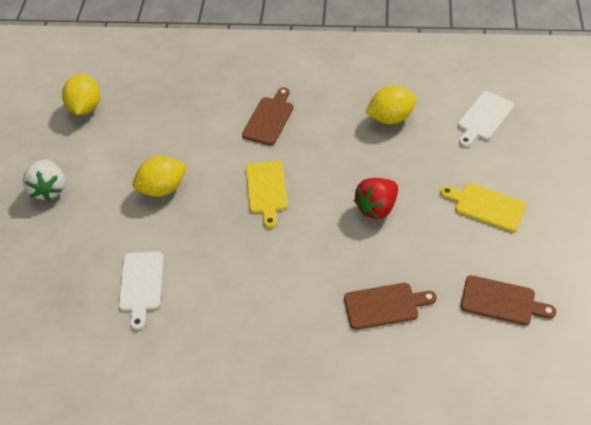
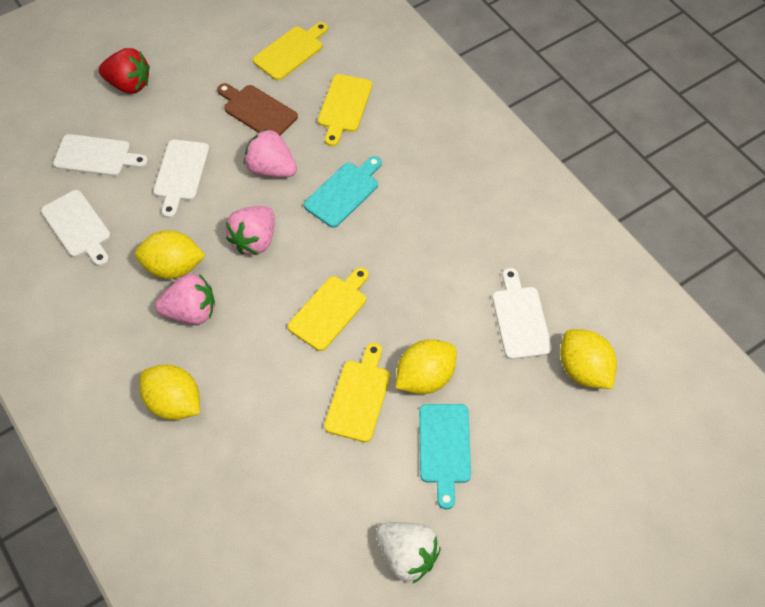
brown cutting board: 3 -> 1
pink strawberry: 0 -> 3
turquoise cutting board: 0 -> 2
white cutting board: 2 -> 4
yellow cutting board: 2 -> 4
yellow lemon: 3 -> 4

